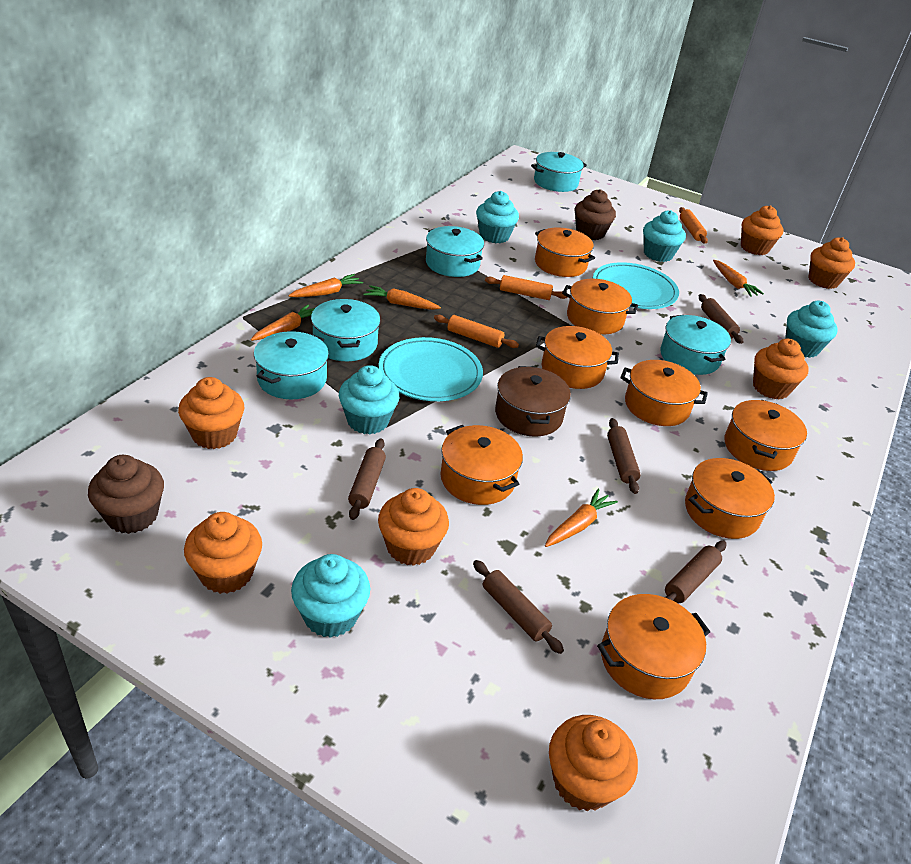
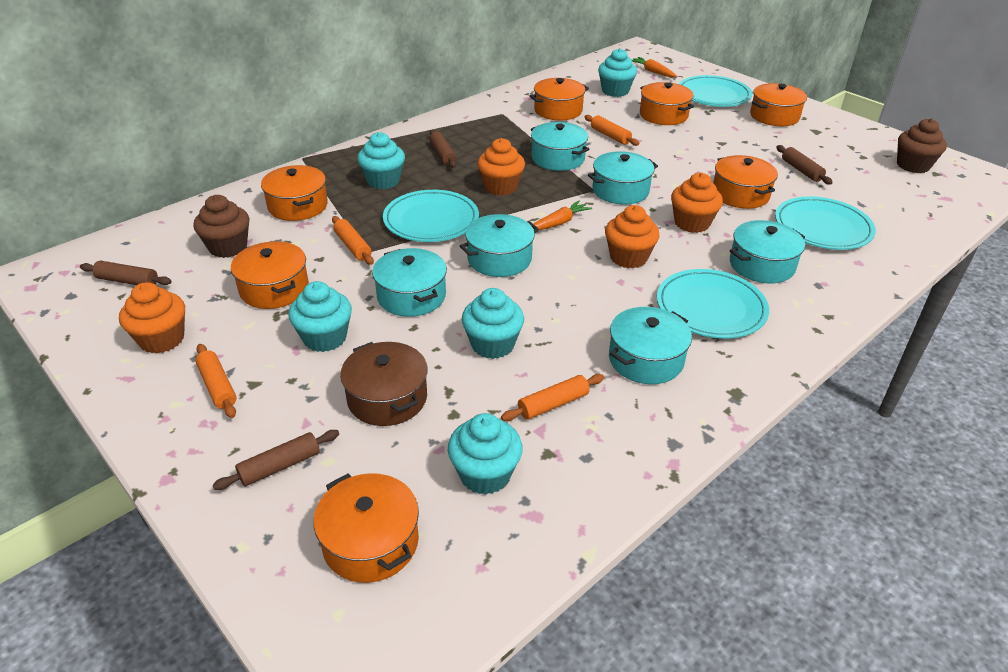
brown rolling pin: 5 -> 4
orange carrot: 5 -> 2
orange cupcake: 7 -> 4
orange pot: 8 -> 7
orange rolling pin: 3 -> 4
turquoise plate: 2 -> 4
turquoise pot: 5 -> 6

